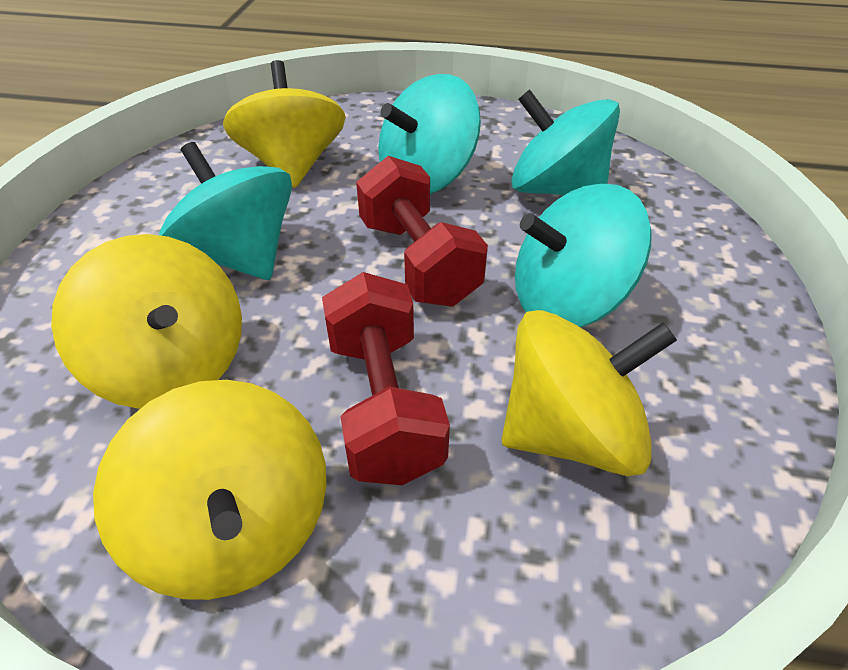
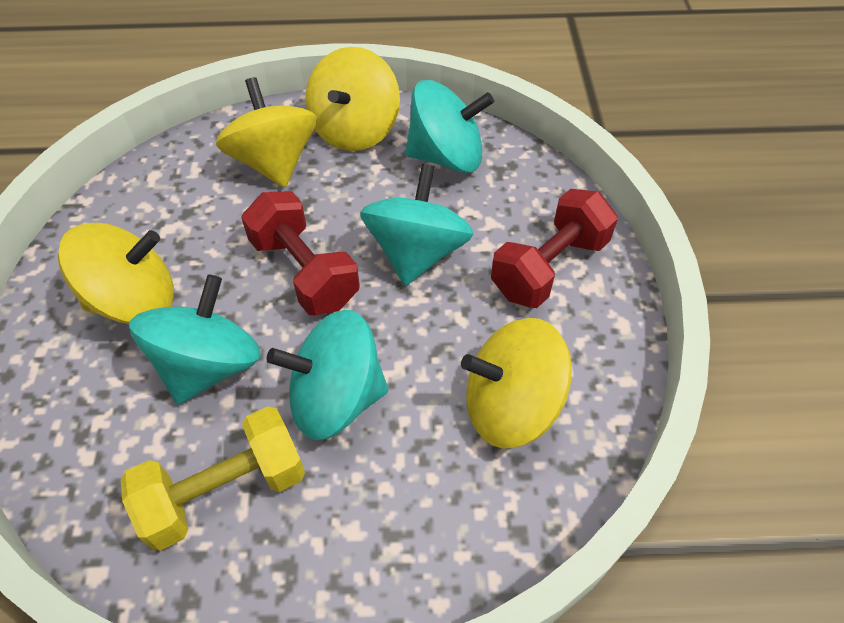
yellow dumbbell: 0 -> 1

